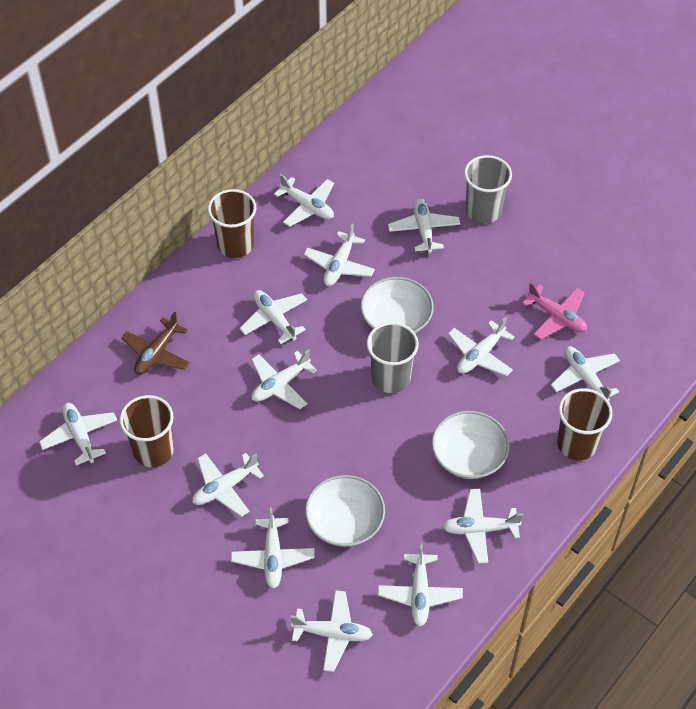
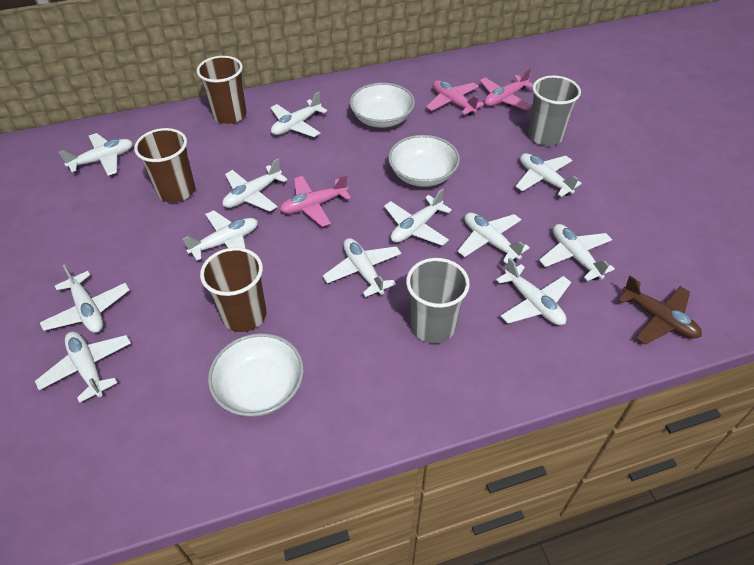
pink plane: 1 -> 3
white plane: 13 -> 12

